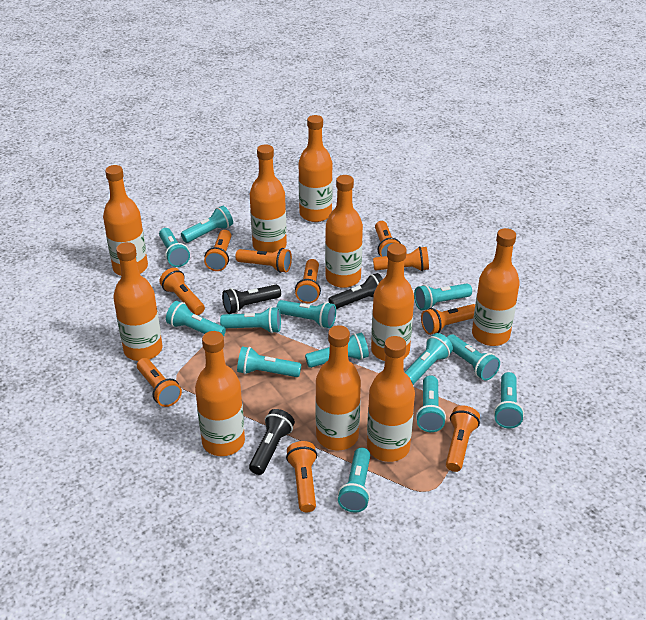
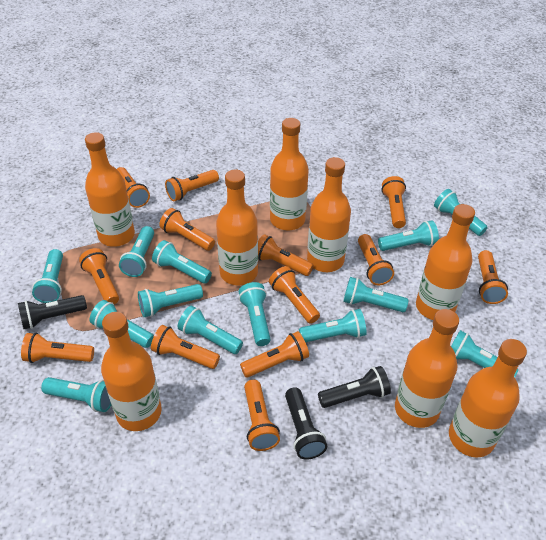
orange bottle: 10 -> 8
orange flashlight: 10 -> 13

